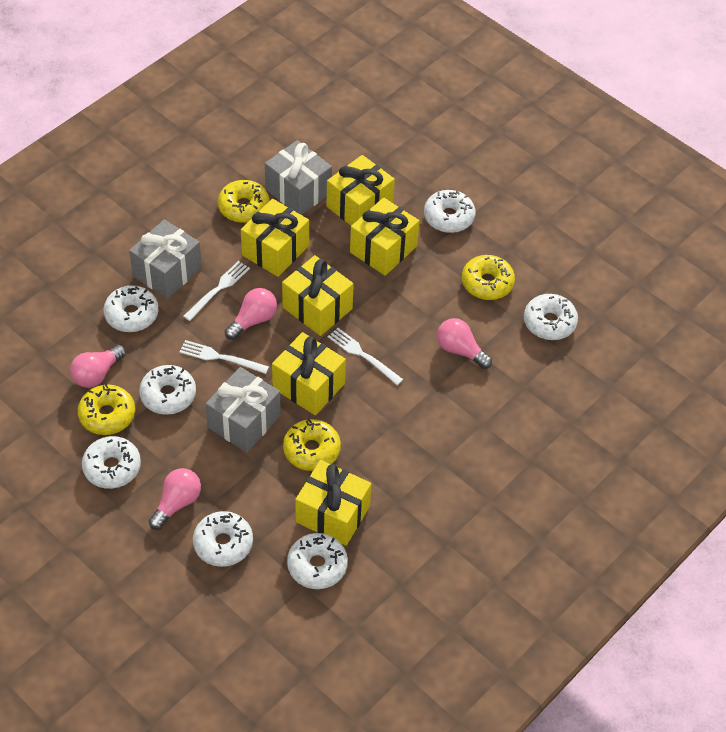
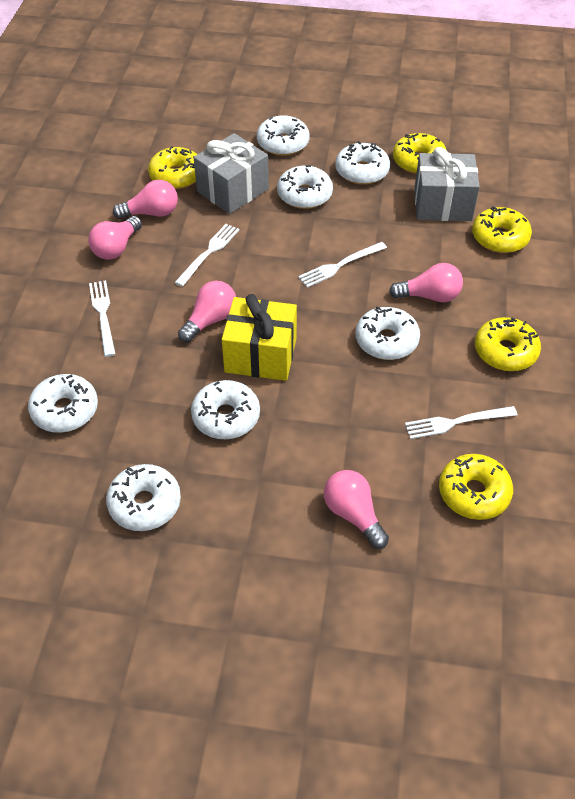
grey gift: 3 -> 2
pink light bulb: 4 -> 5
white fork: 3 -> 4
yellow donut: 4 -> 5
yellow gift: 6 -> 1

